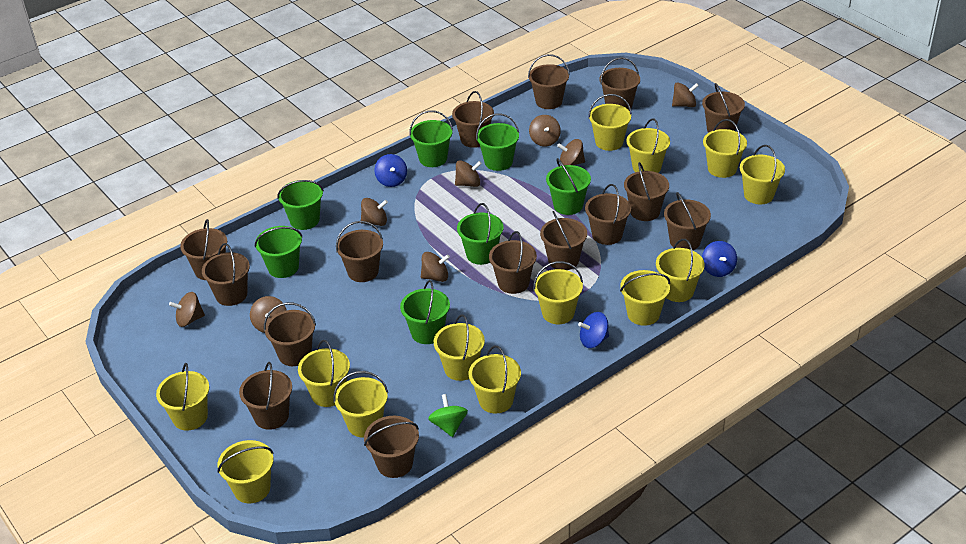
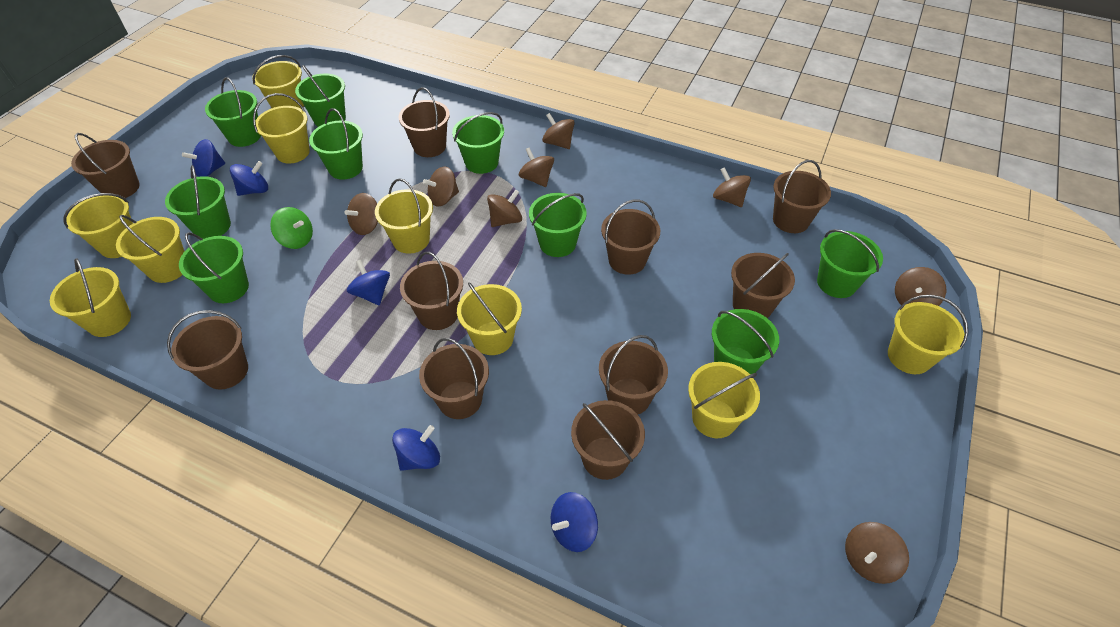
blue spinning top: 3 -> 5
brown bucket: 15 -> 10
green bucket: 7 -> 9
yellow bucket: 13 -> 9

